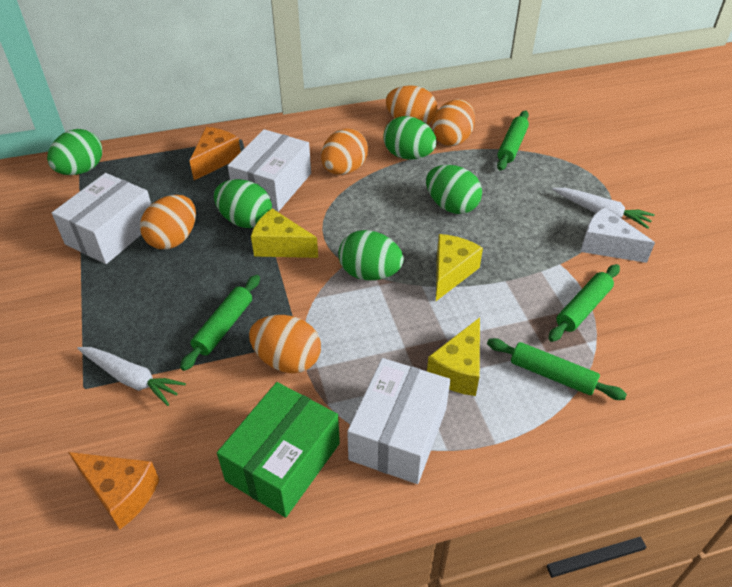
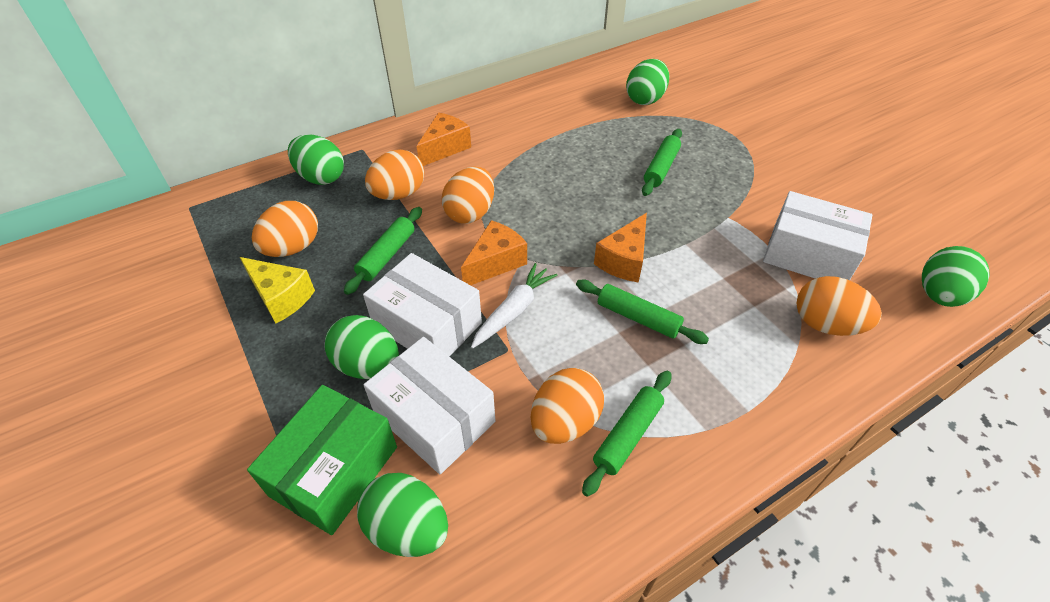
orange cheese: 2 -> 3
white carrot: 2 -> 1
white cheese: 1 -> 0
yellow cheese: 3 -> 1

